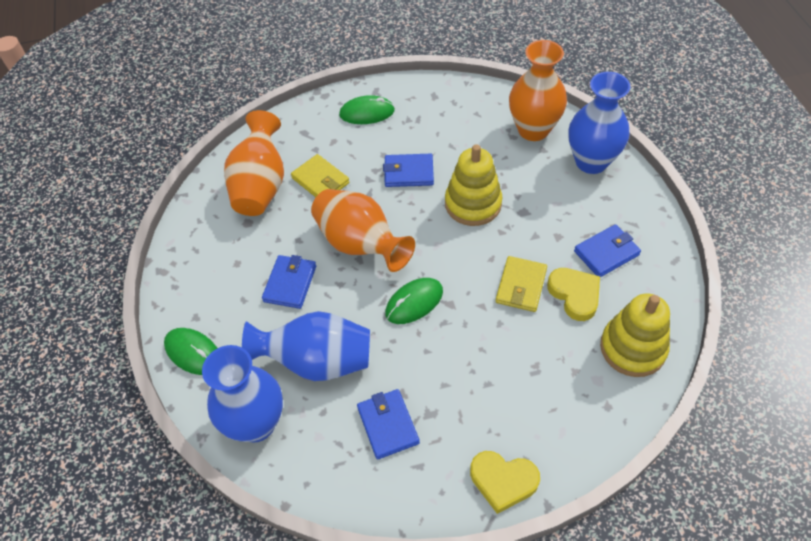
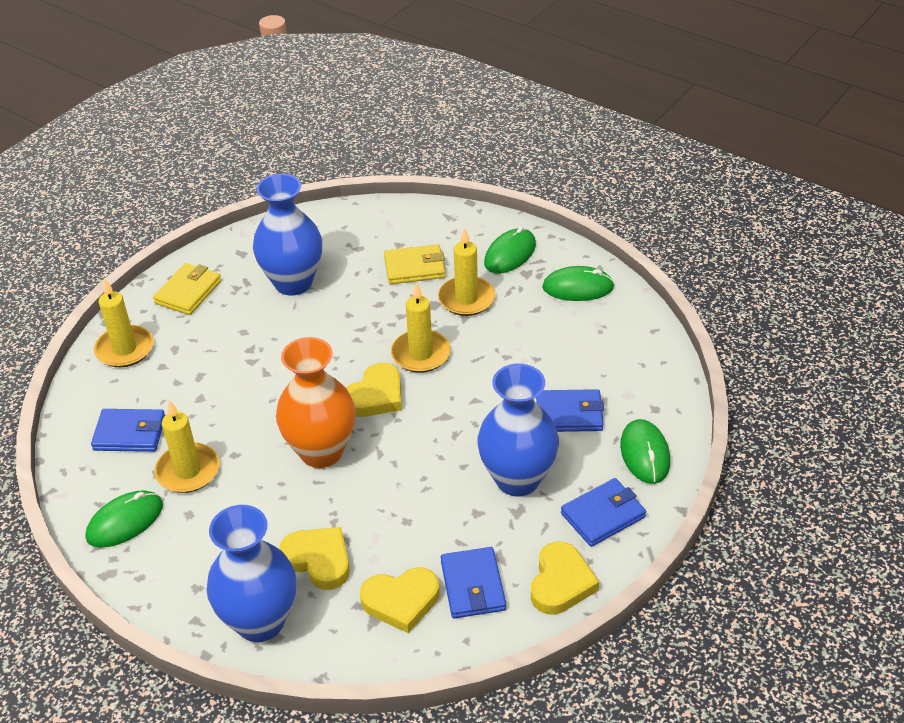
green mouse: 3 -> 4
orange vase: 3 -> 1
yellow candle: 0 -> 4
yellow heart: 2 -> 4
yellow stacking toy: 2 -> 0

